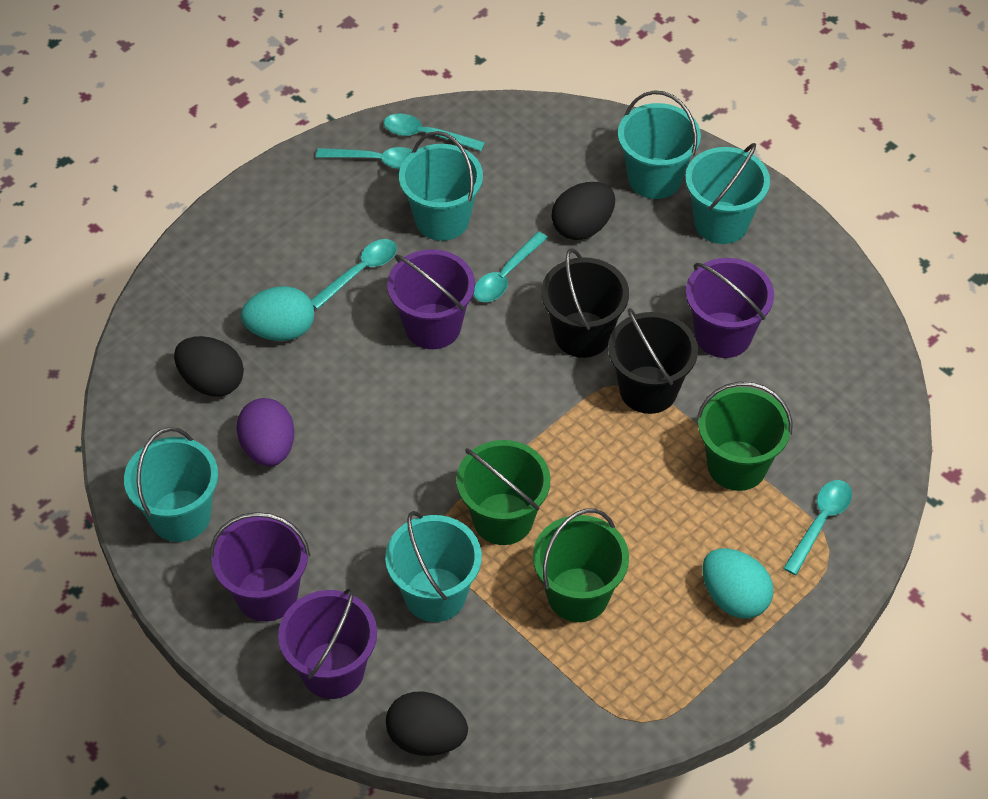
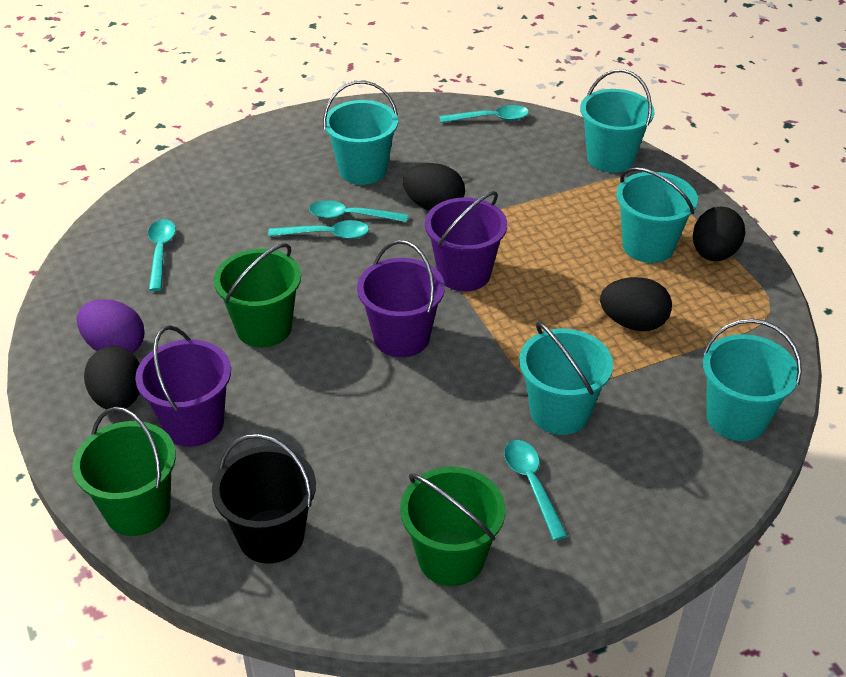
black bucket: 2 -> 1
black egg: 3 -> 4
purple bucket: 4 -> 3
turquoise egg: 2 -> 0

